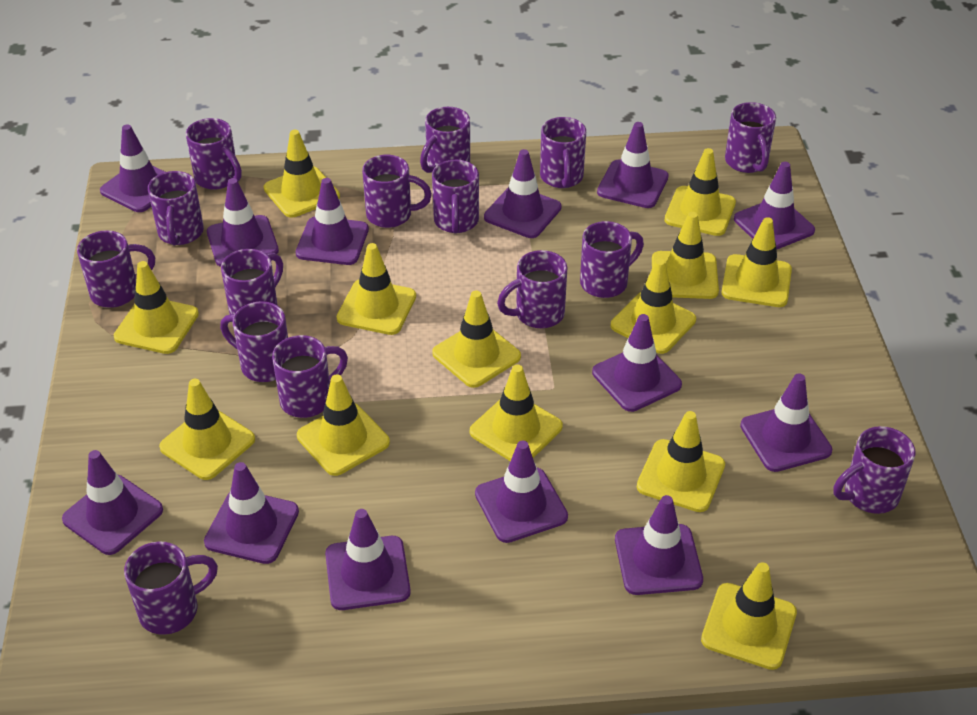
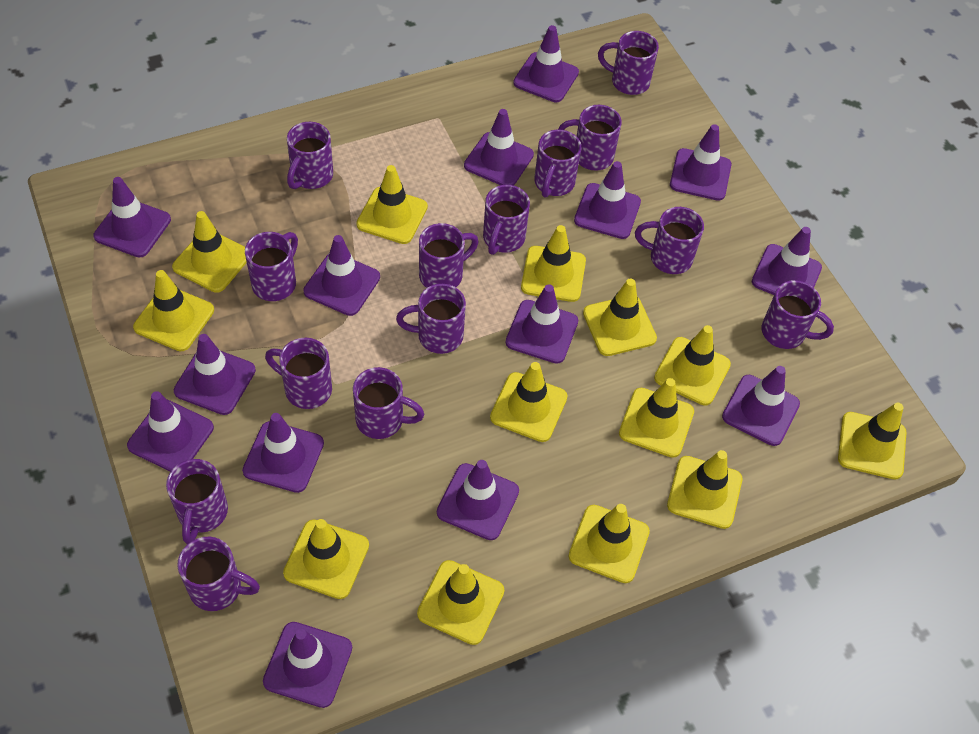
purple mug: 15 -> 14
purple traffic cone: 13 -> 14

